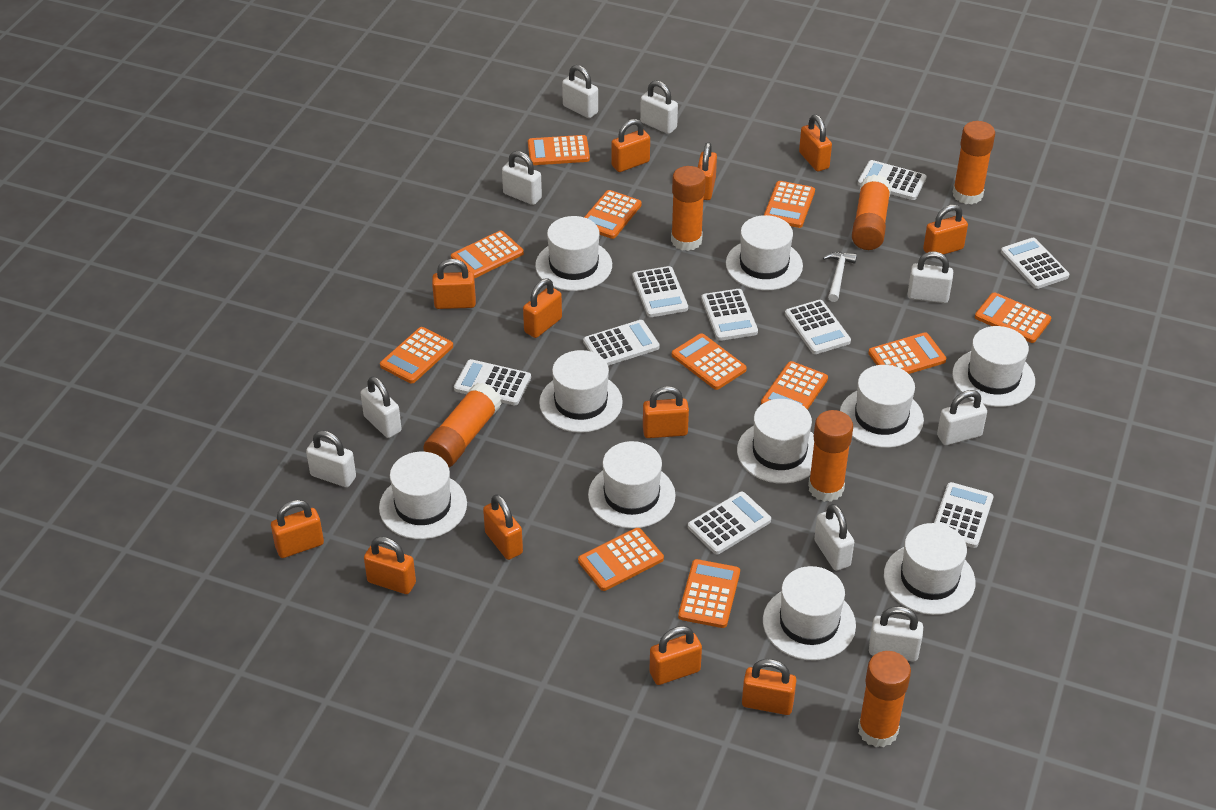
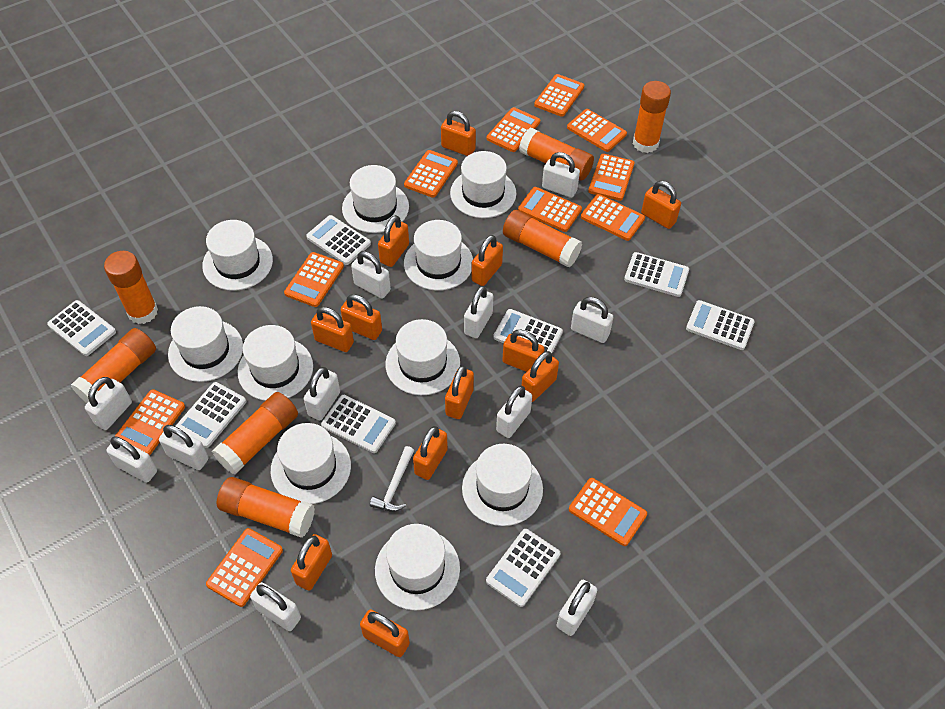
orange glue stick: 6 -> 7
white calculator: 9 -> 8
white padlock: 9 -> 11

